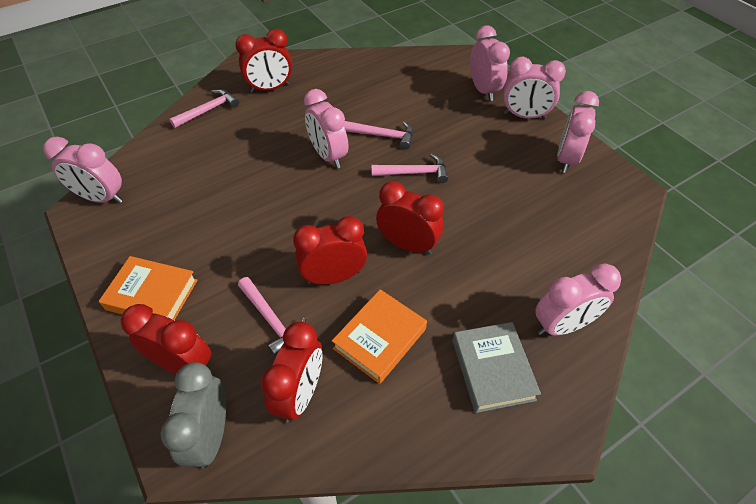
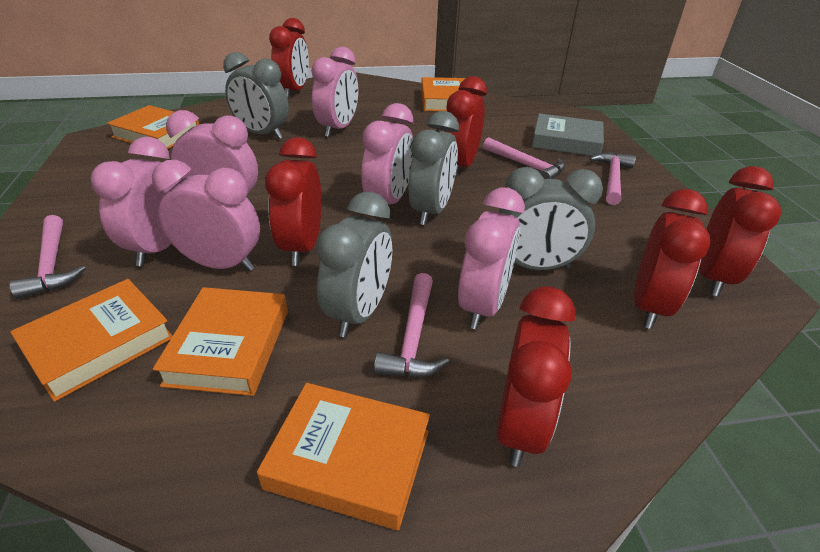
grey clock: 1 -> 4
orange book: 2 -> 5
red clock: 5 -> 6

